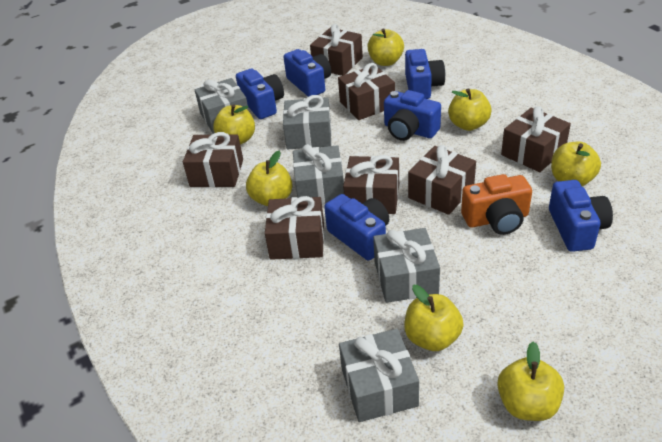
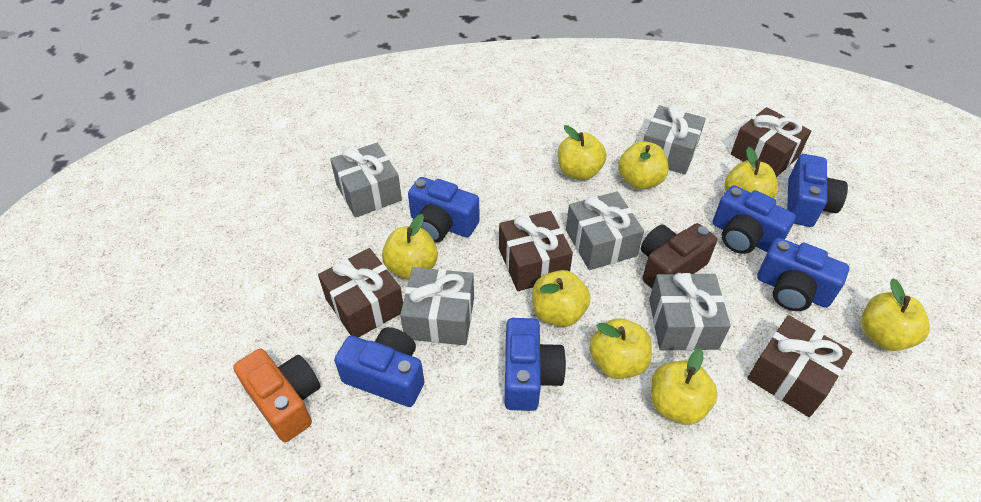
brown camera: 0 -> 1
brown gift: 7 -> 4
yellow apple: 7 -> 8

